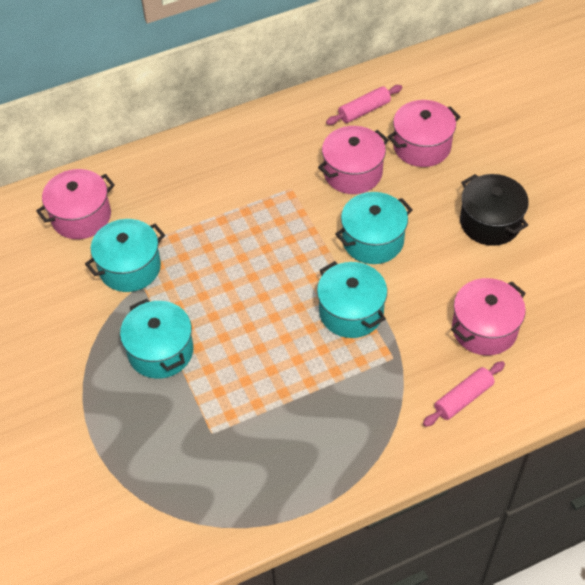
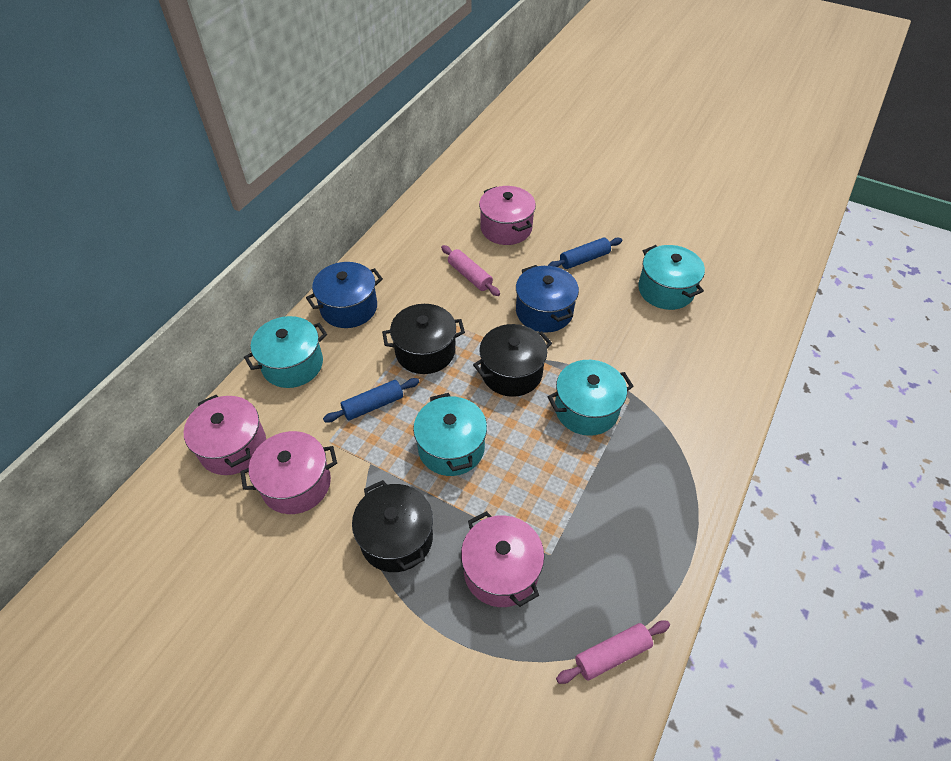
black pot: 1 -> 3
blue pot: 0 -> 2
blue rolling pin: 0 -> 2

